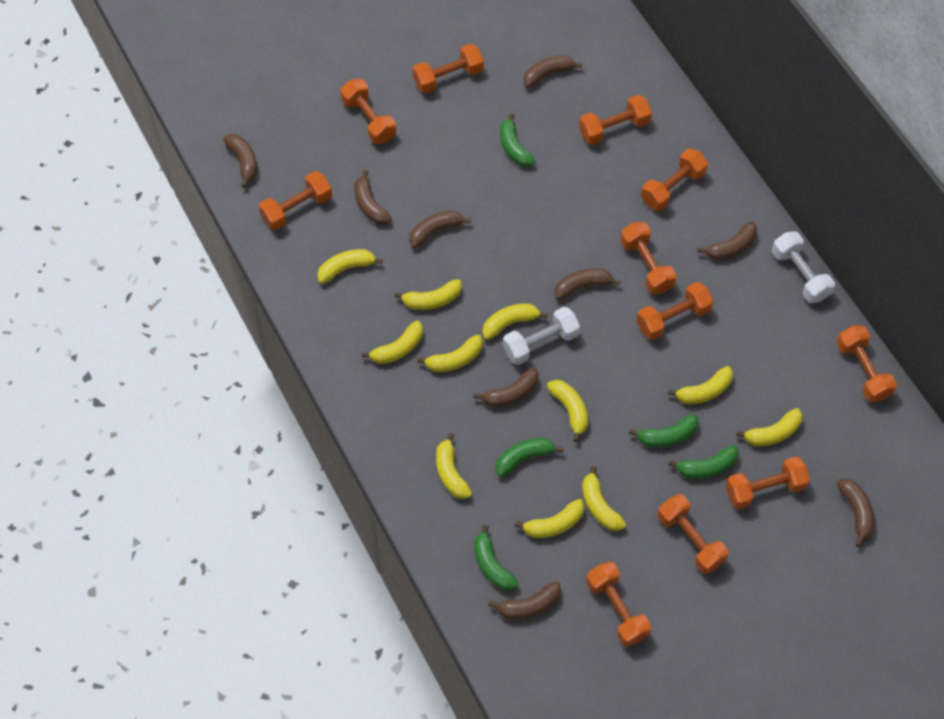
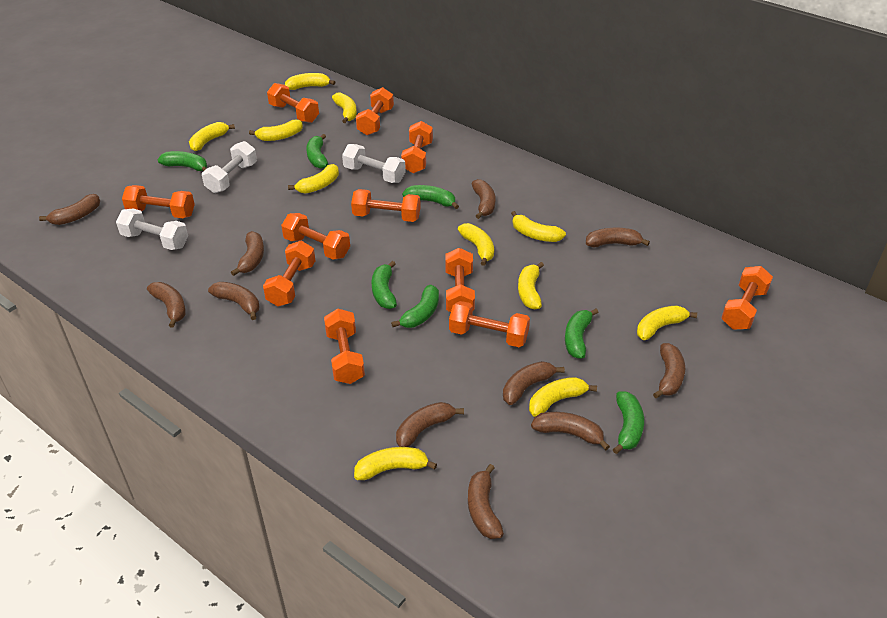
brown banana: 9 -> 11
green banana: 5 -> 7
white dumbbell: 2 -> 3

